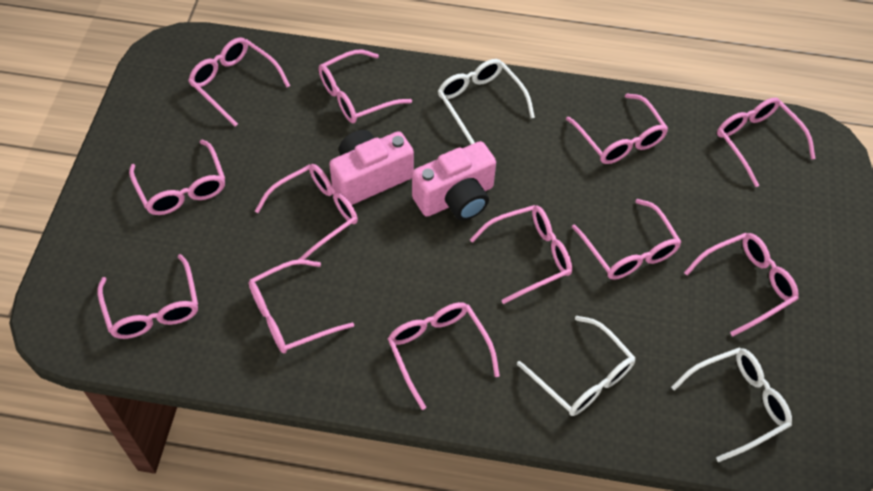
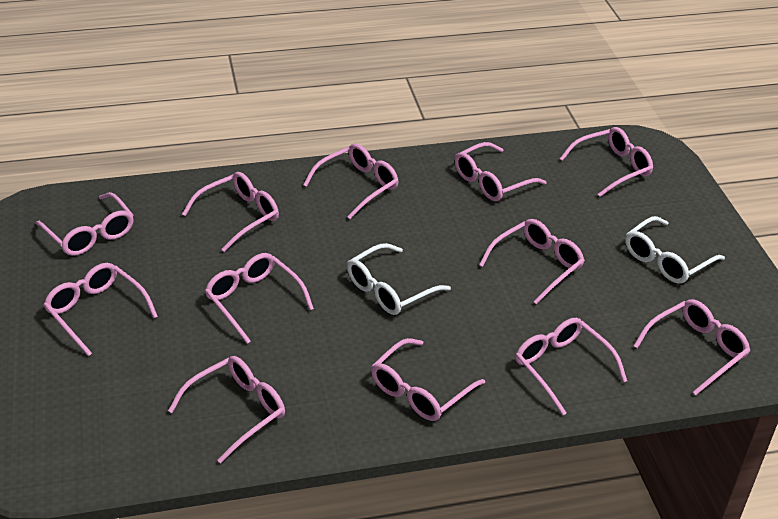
pink camera: 2 -> 0
white glasses: 3 -> 2

